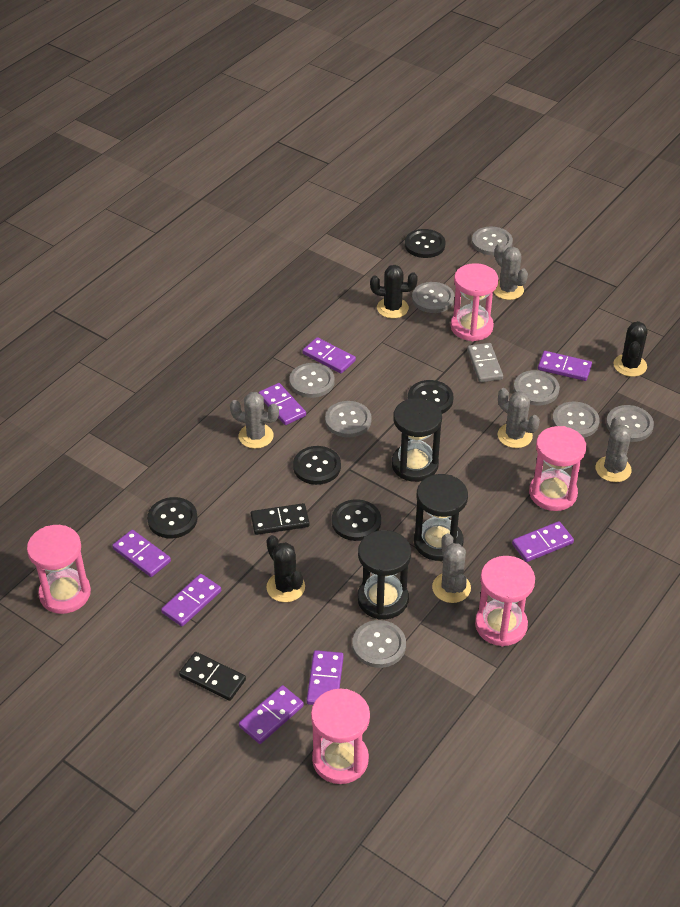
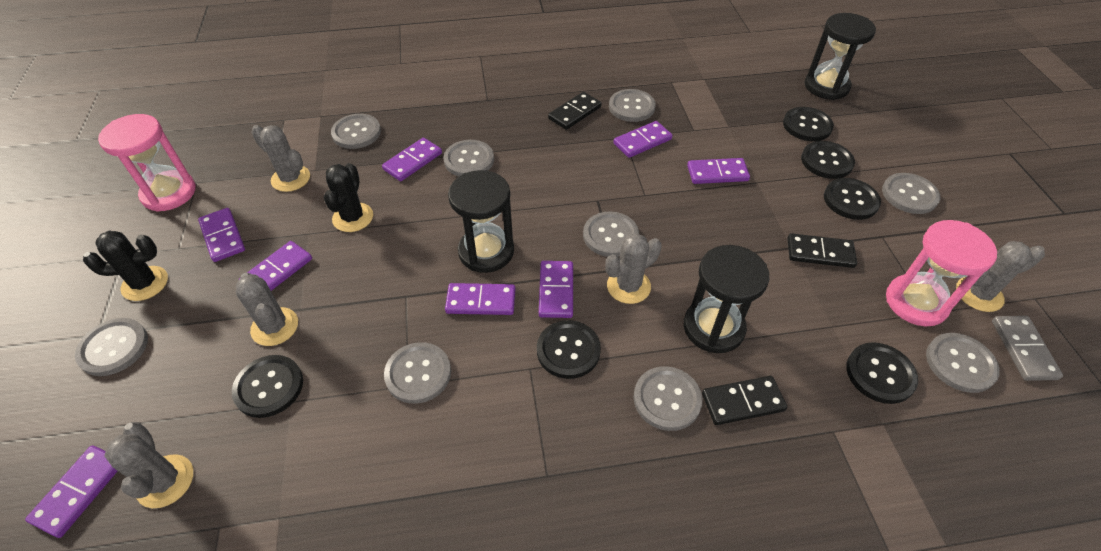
black button: 5 -> 6
black cactus: 3 -> 2
black domino: 2 -> 3
grey button: 8 -> 9
pink hourglass: 5 -> 2

